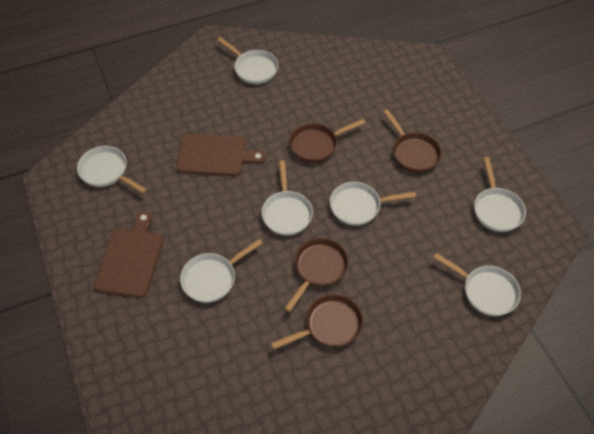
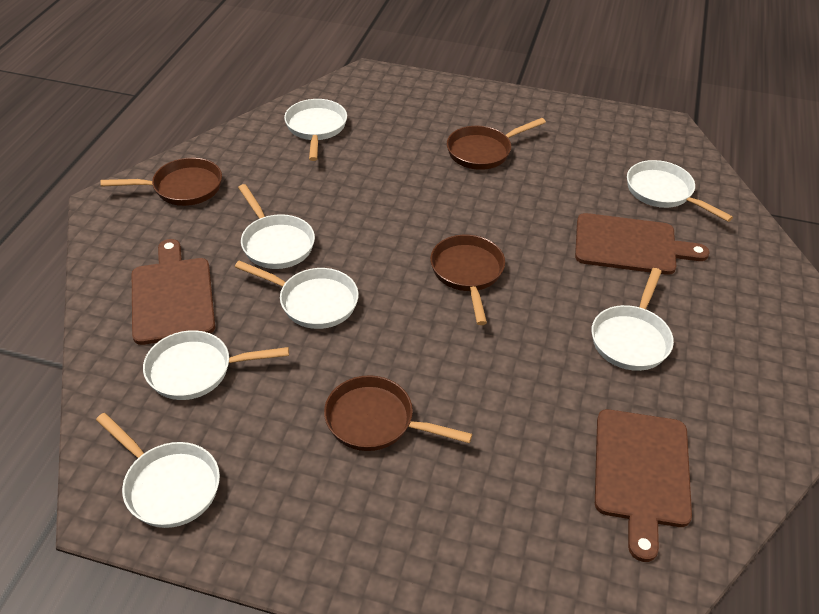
brown cutting board: 2 -> 3

